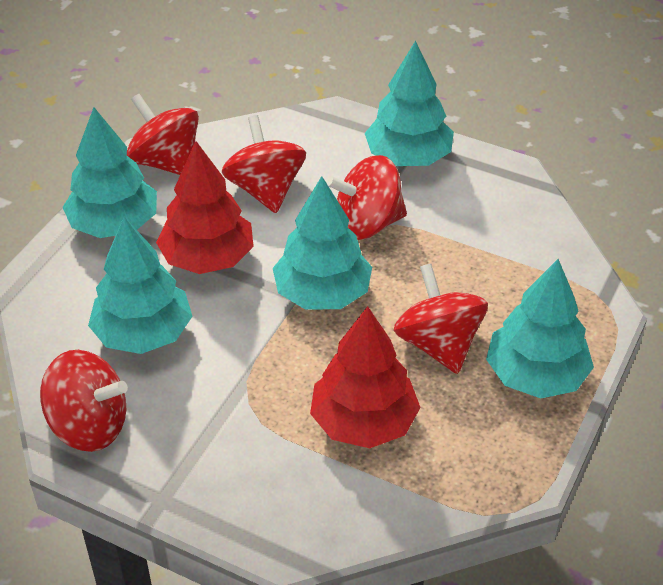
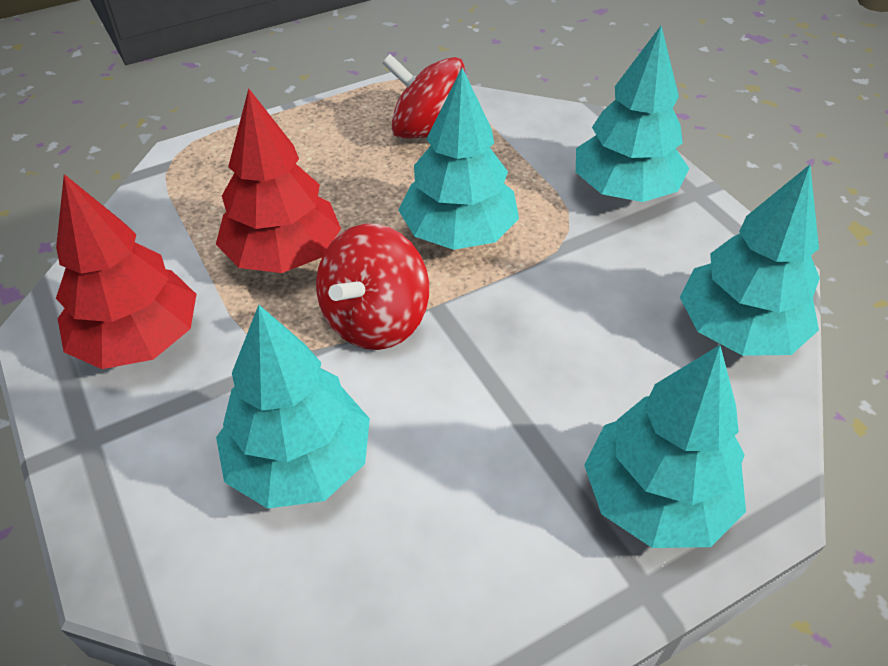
red spinning top: 5 -> 2

